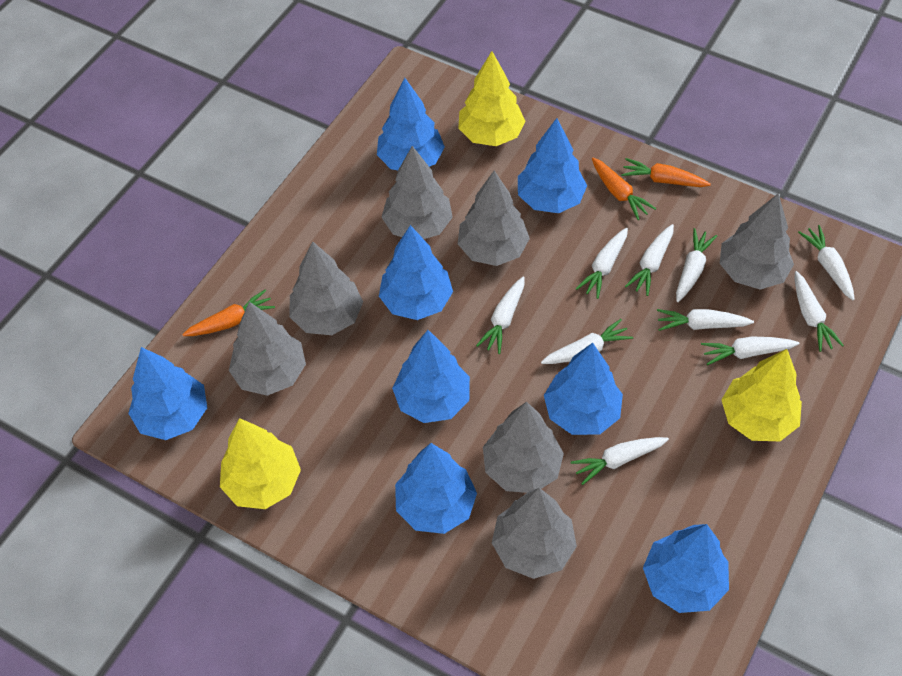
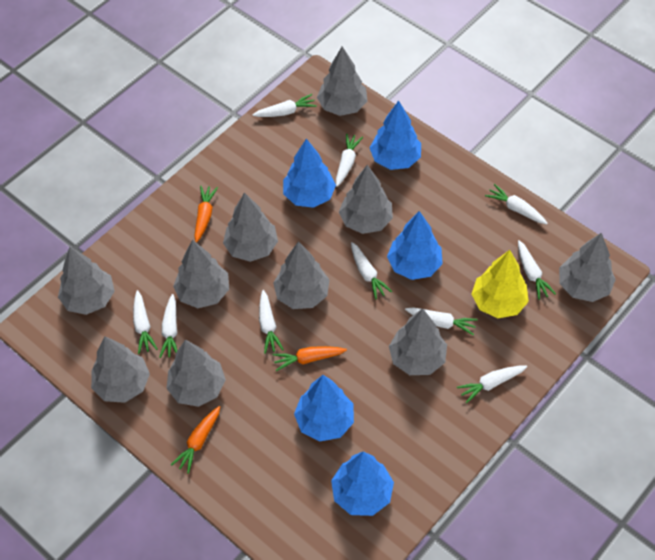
blue tree: 8 -> 5
grey tree: 7 -> 10
yellow tree: 3 -> 1

